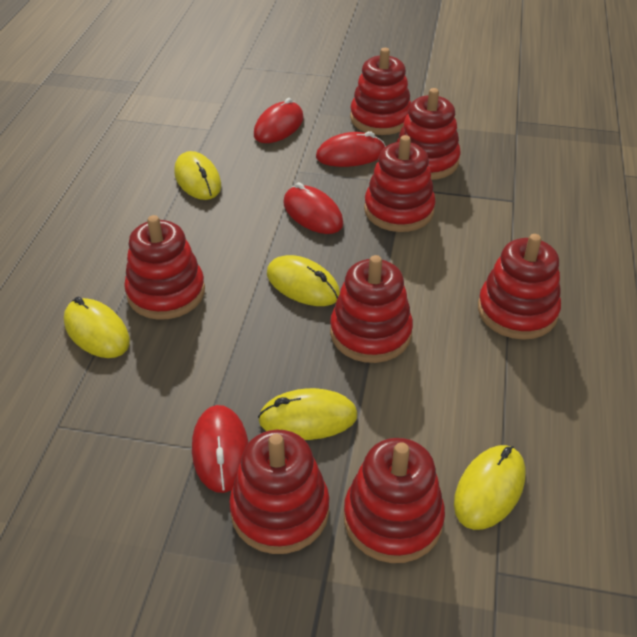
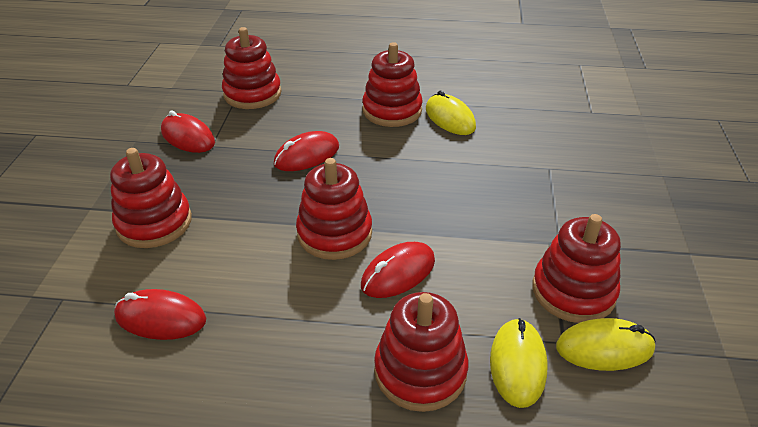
red stacking toy: 8 -> 6
yellow mouse: 5 -> 3

